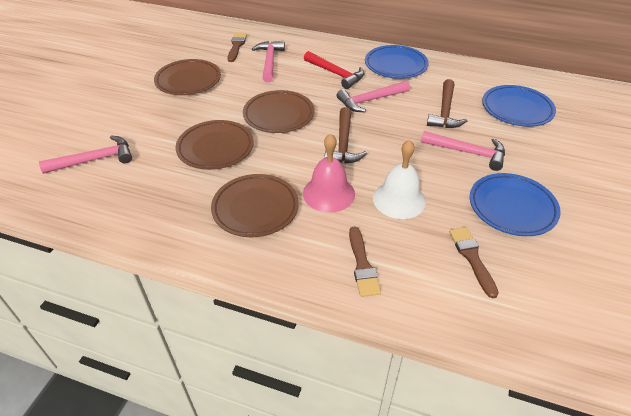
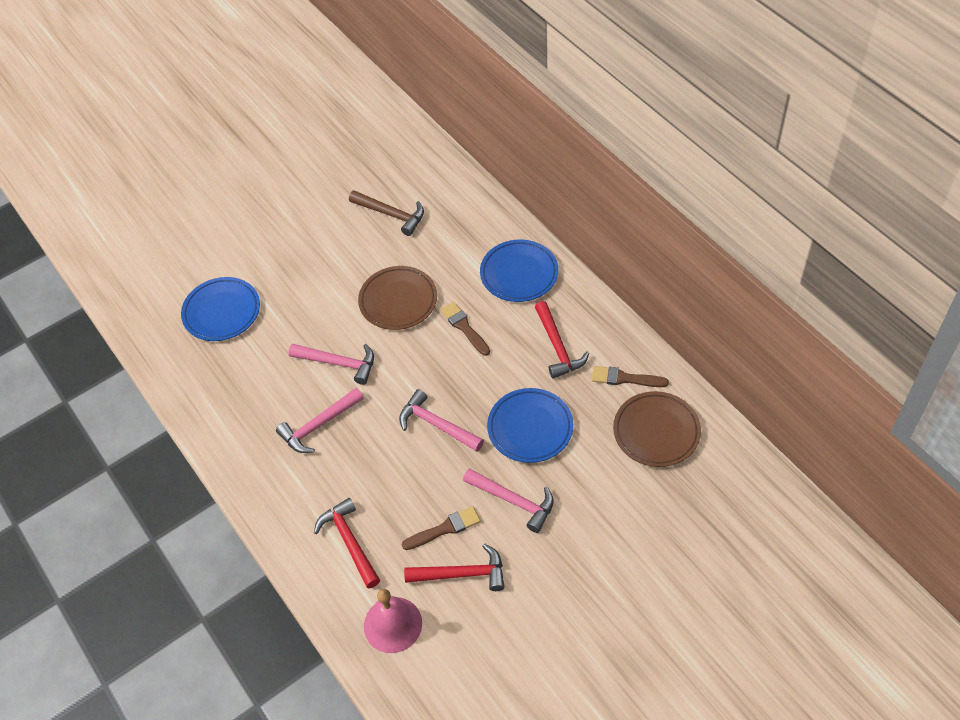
brown hammer: 2 -> 1
brown plate: 4 -> 2
red hammer: 1 -> 3
white bell: 1 -> 0

